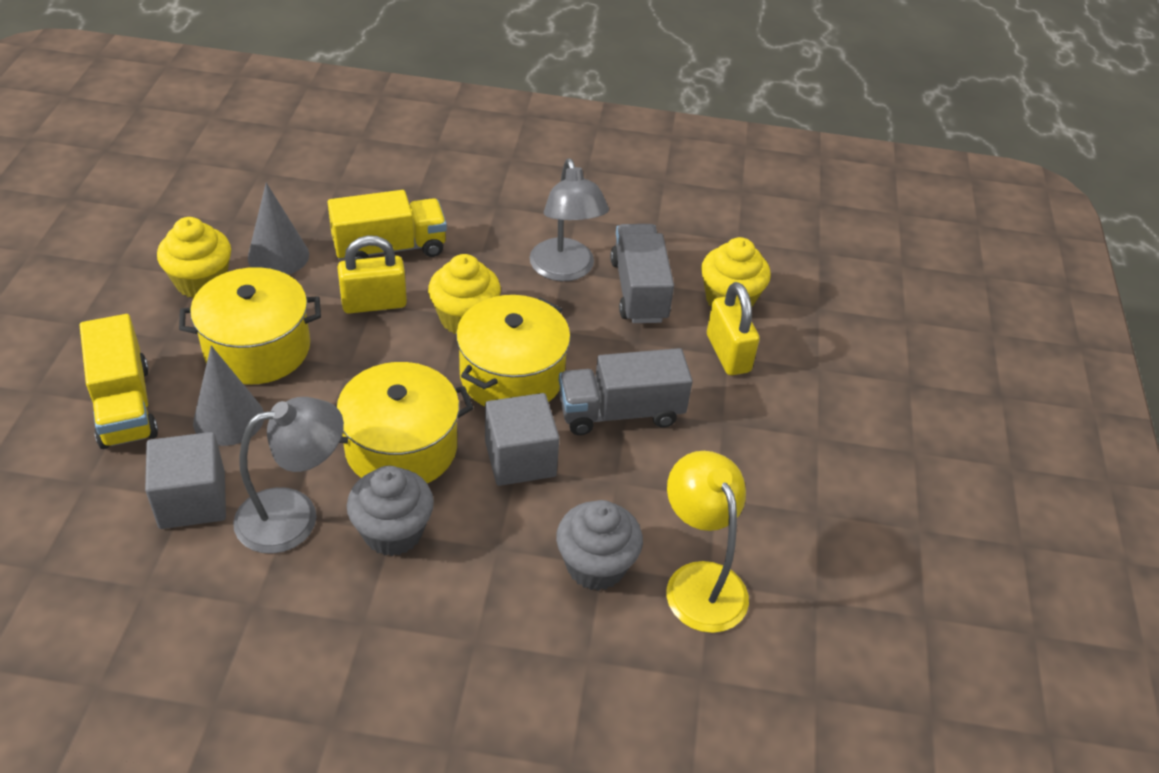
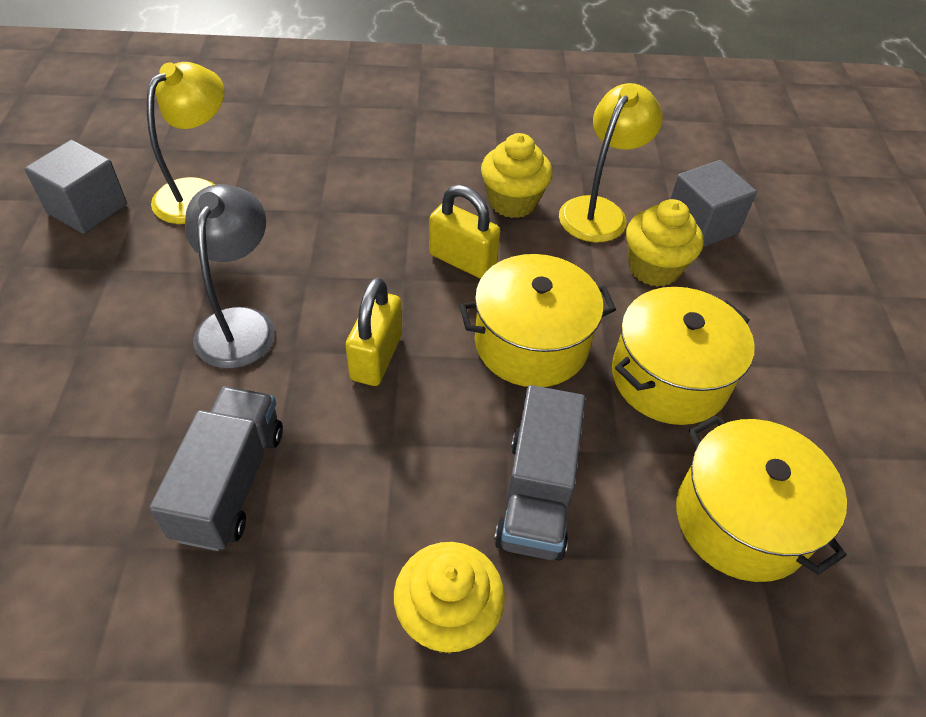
grey cone: 2 -> 0
grey cupcake: 2 -> 0
grey lamp: 2 -> 1
yellow lamp: 1 -> 2
yellow truck: 2 -> 0

